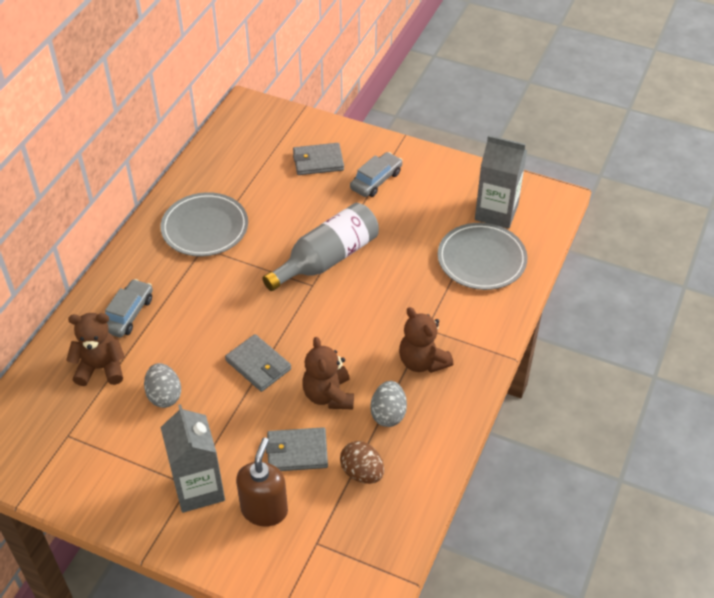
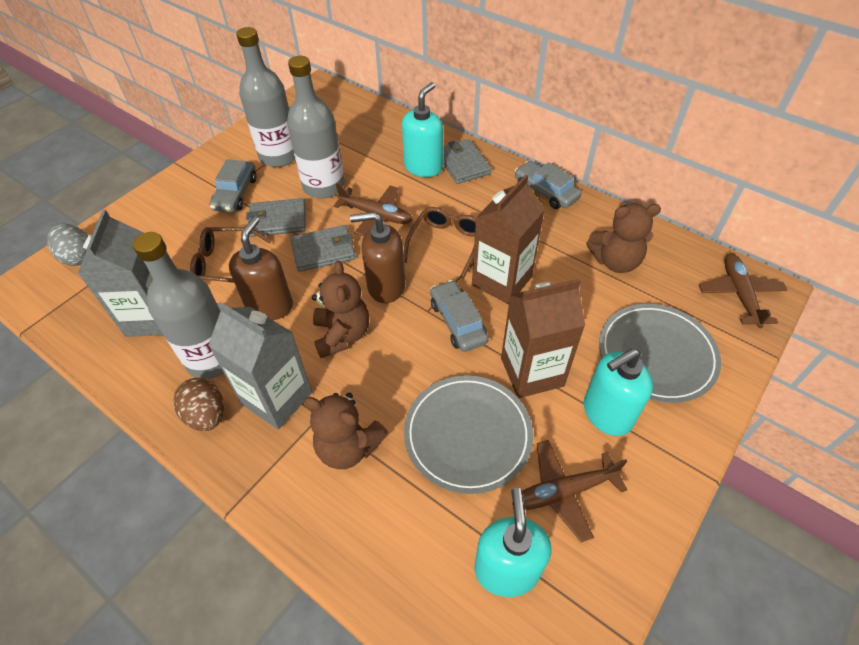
brown carton: 0 -> 2
brown glasses: 0 -> 2
brown plane: 0 -> 3
brown soap dispenser: 1 -> 2
grey bottle: 1 -> 3
grey car: 2 -> 3
grey egg: 2 -> 1
turquoise soap dispenser: 0 -> 3

